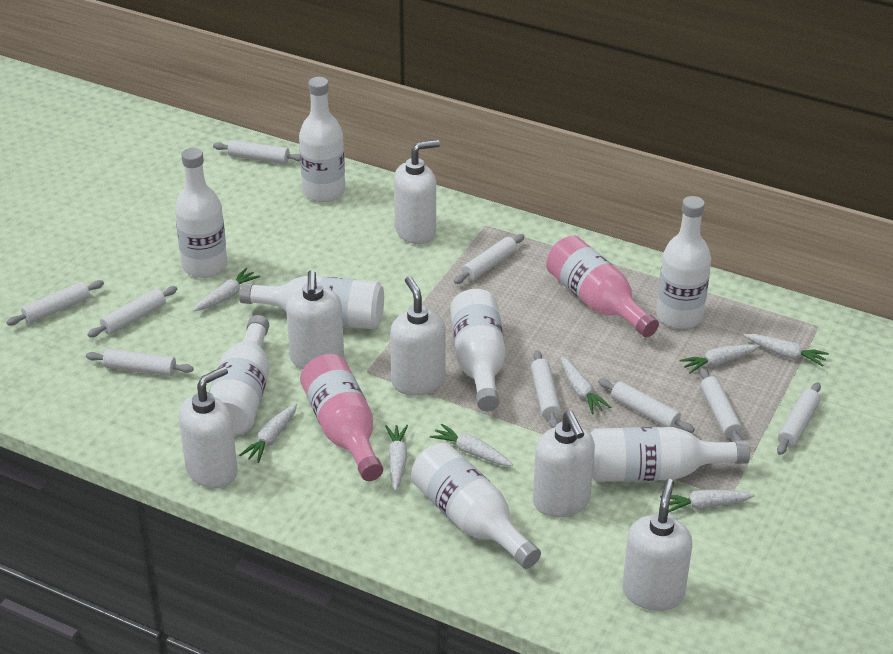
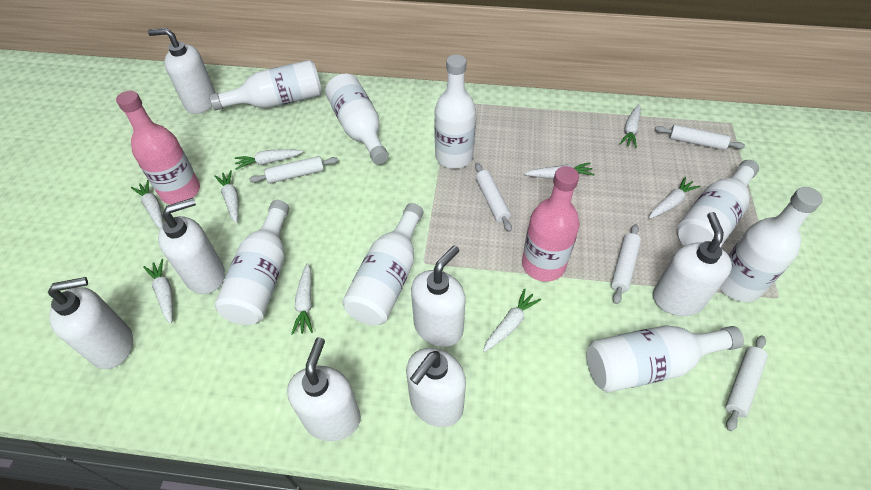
white carrot: 8 -> 9
white rolling pin: 9 -> 5
white soap dispenser: 6 -> 7

